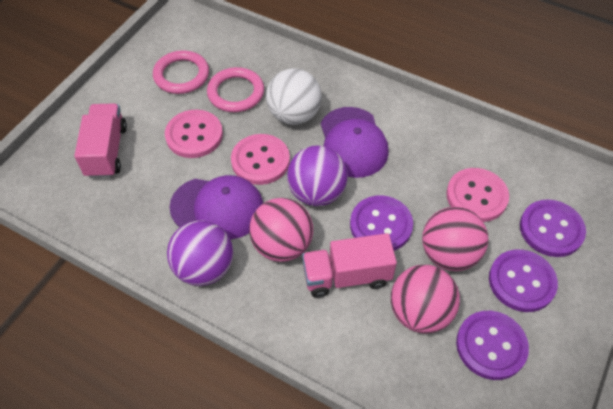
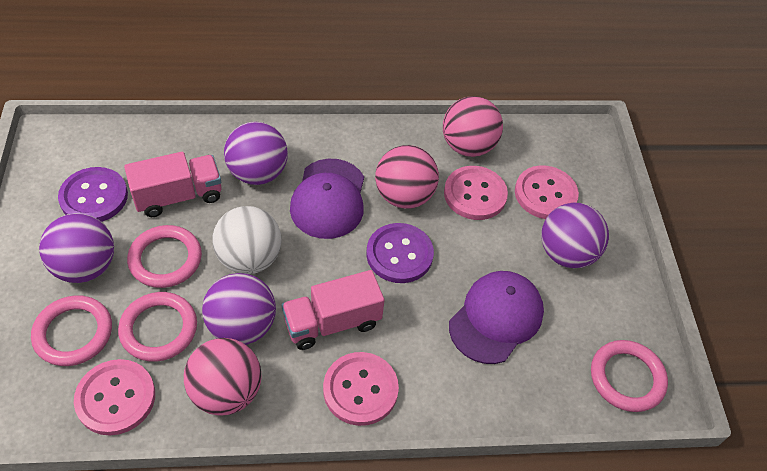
pink button: 3 -> 4
pink ring: 2 -> 4
purple ball: 2 -> 4
purple button: 4 -> 2

